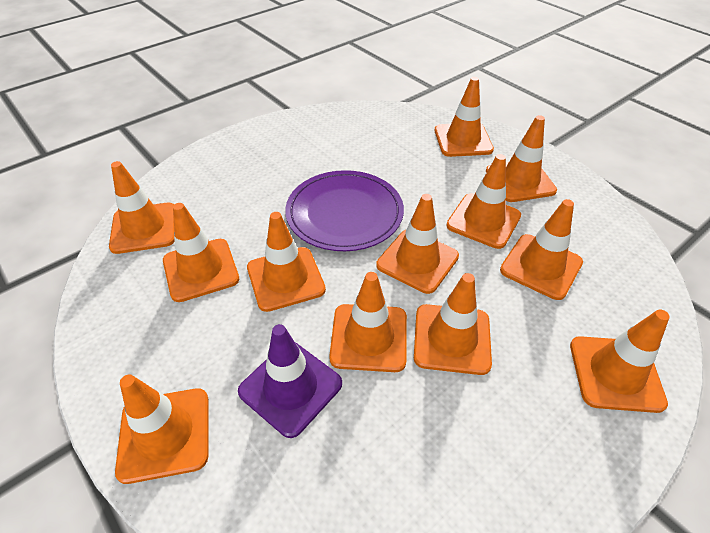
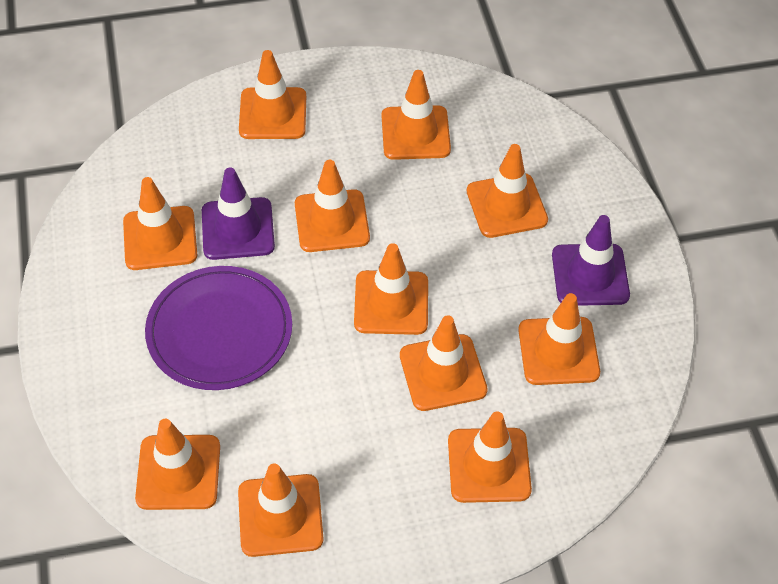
orange traffic cone: 12 -> 11
purple traffic cone: 1 -> 2

